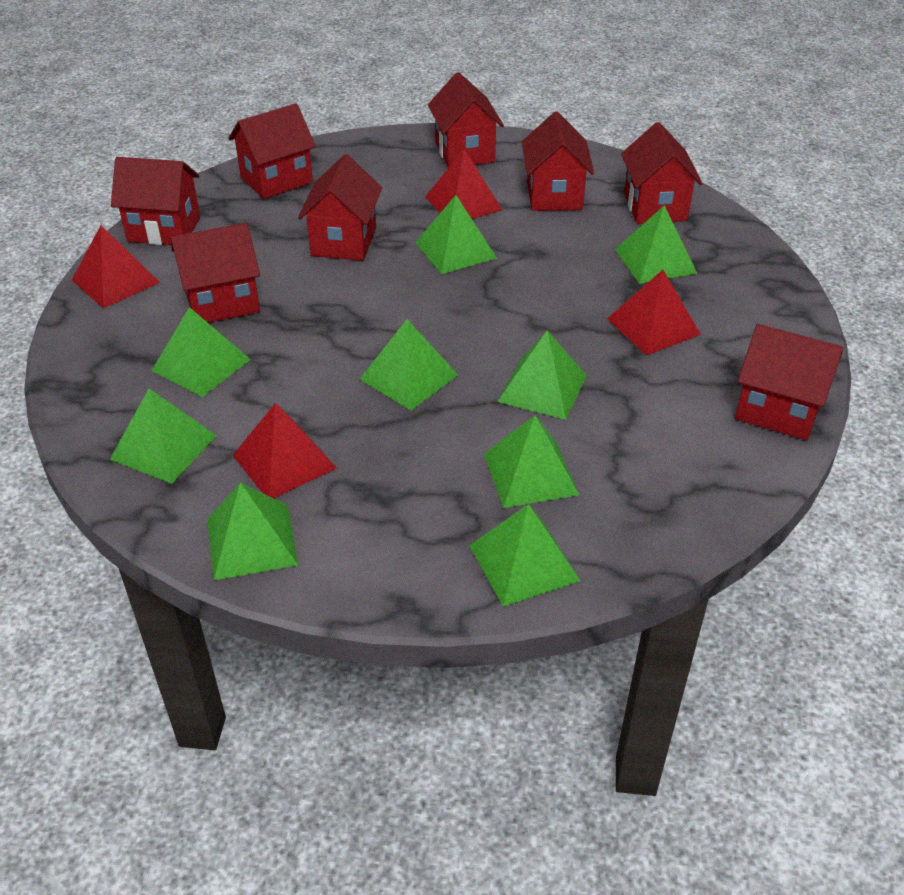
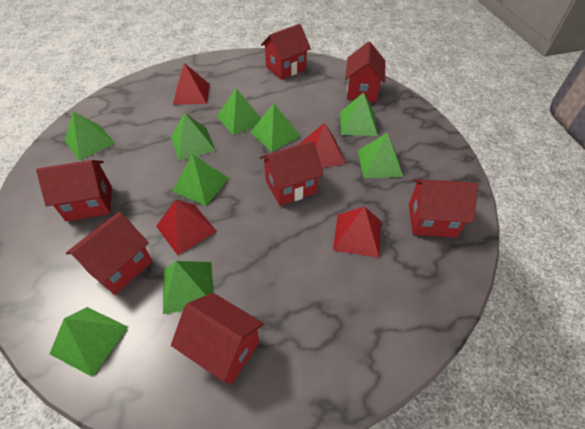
red house: 8 -> 7

